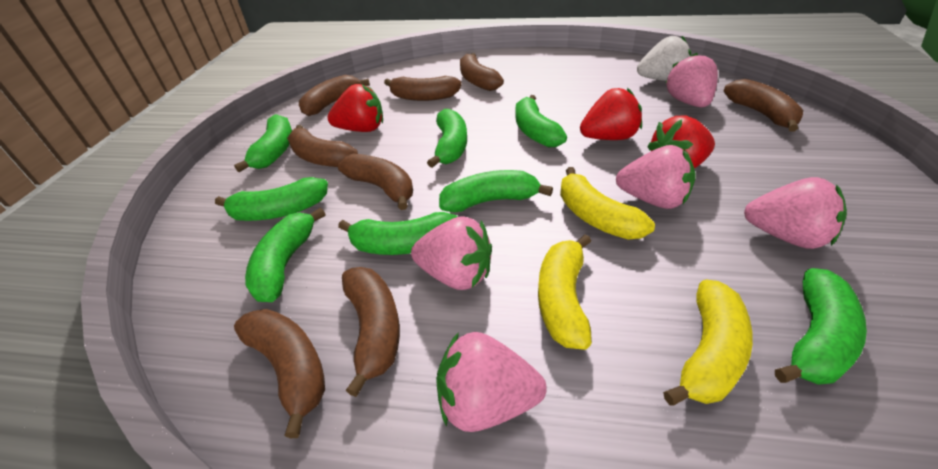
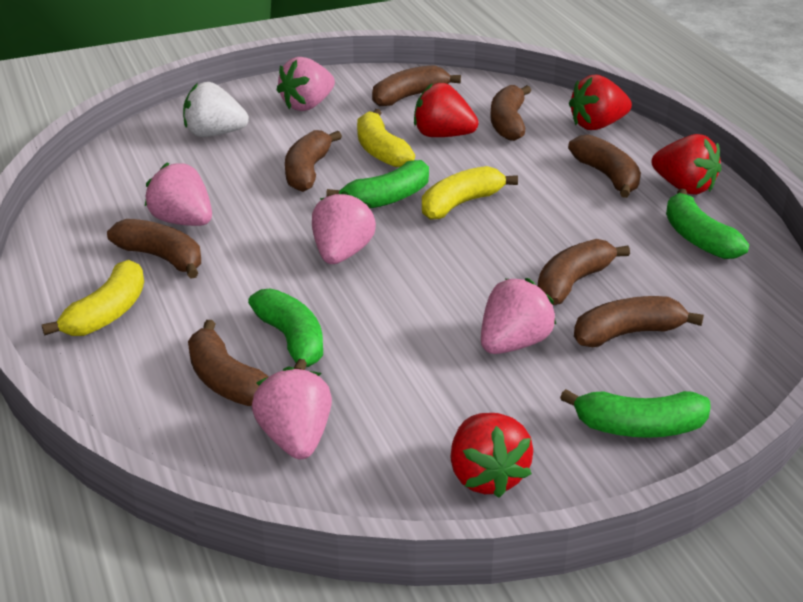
green banana: 8 -> 4
red strawberry: 3 -> 4

